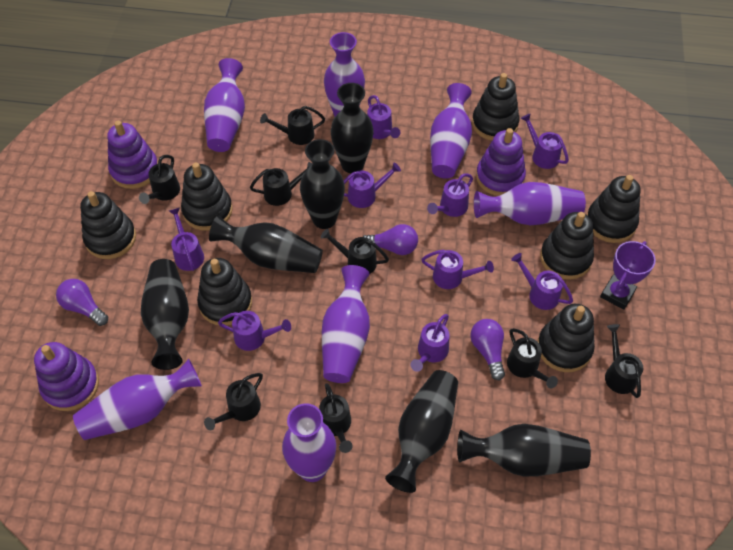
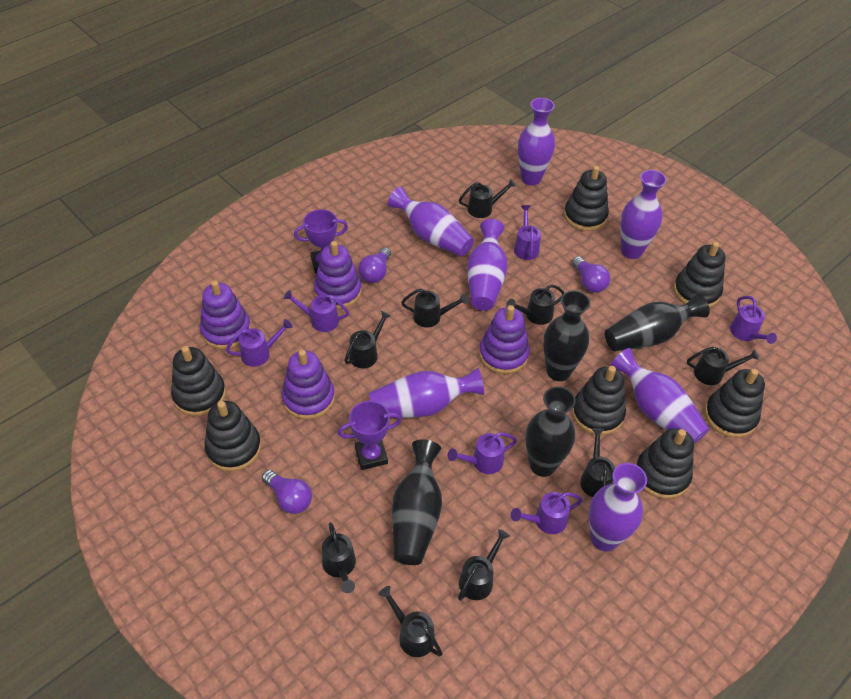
black vase: 6 -> 4
black watering can: 8 -> 9
purple stacking toy: 3 -> 4
purple trophy: 1 -> 2
purple watering can: 9 -> 6

